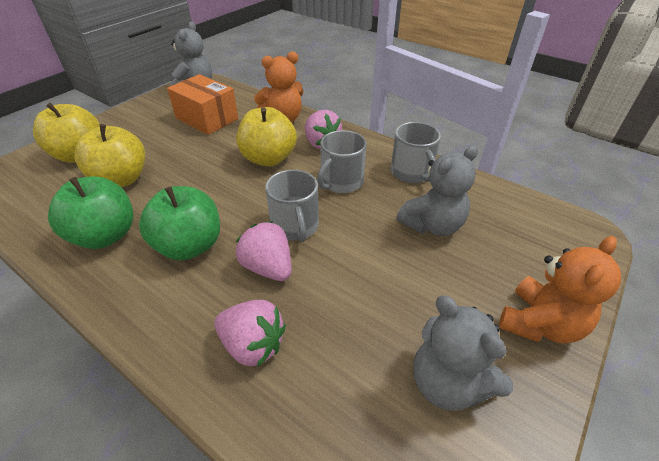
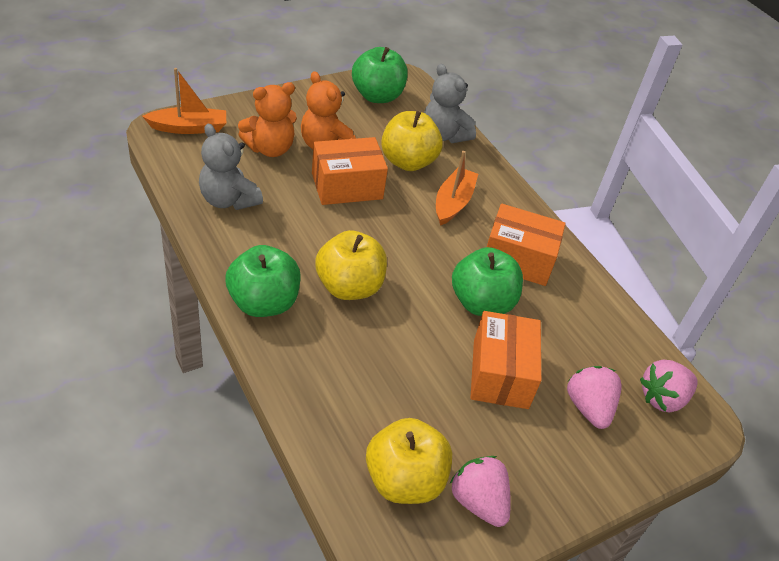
green apple: 2 -> 3
grey mug: 3 -> 0
grey teddy bear: 3 -> 2
orange boat: 0 -> 2
orange box: 1 -> 3

